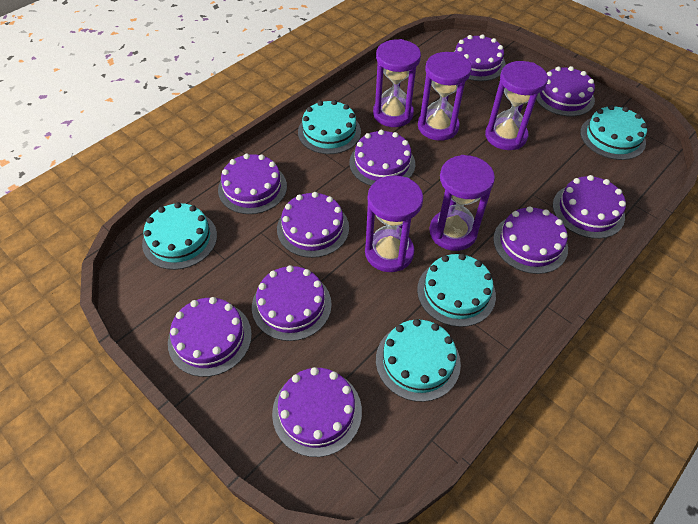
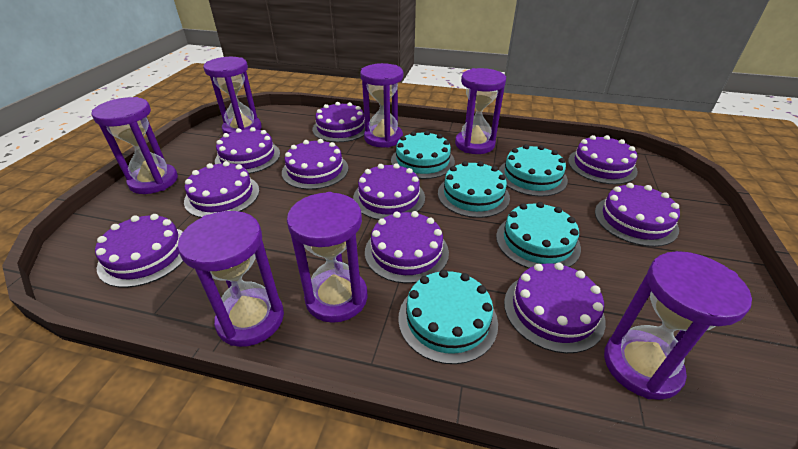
purple hourglass: 5 -> 7

